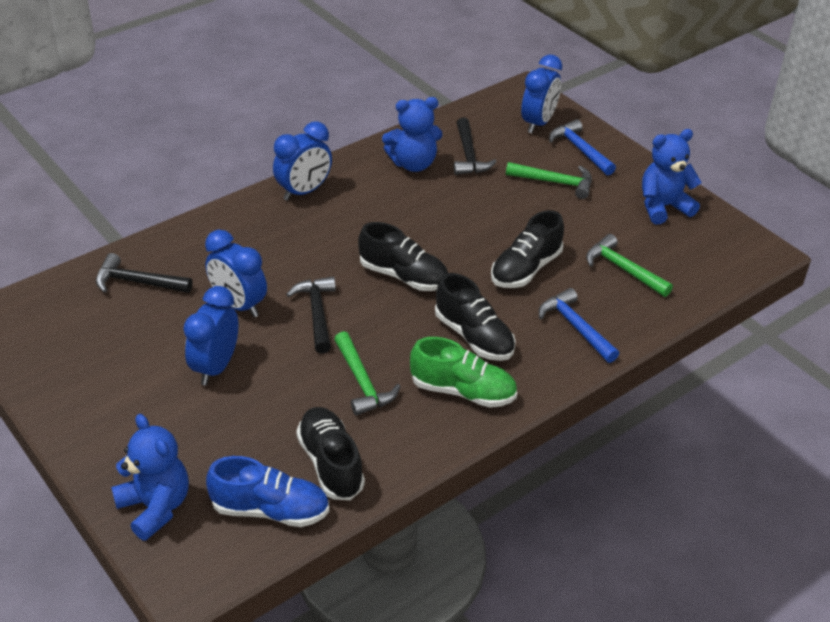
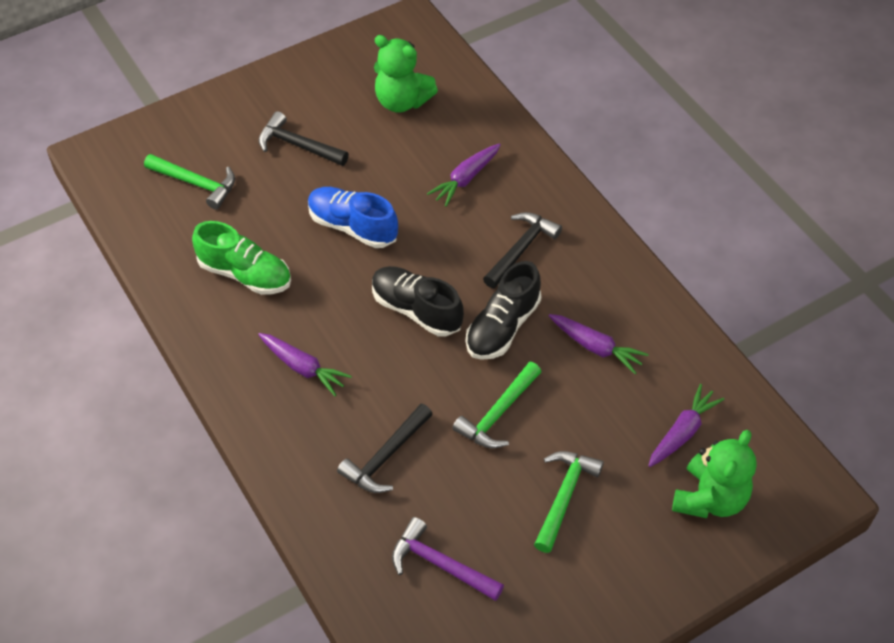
black shoe: 4 -> 2
blue clock: 4 -> 0
blue hammer: 2 -> 0
blue teddy bear: 3 -> 0
green teddy bear: 0 -> 2
purple carrot: 0 -> 4
purple hammer: 0 -> 1

